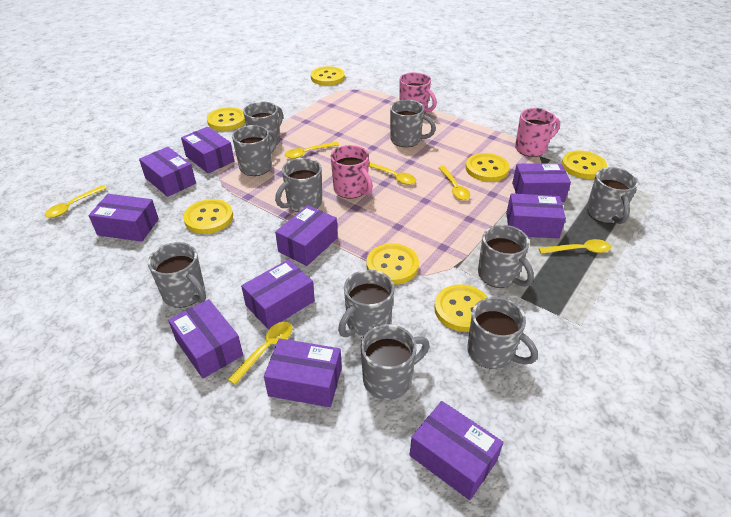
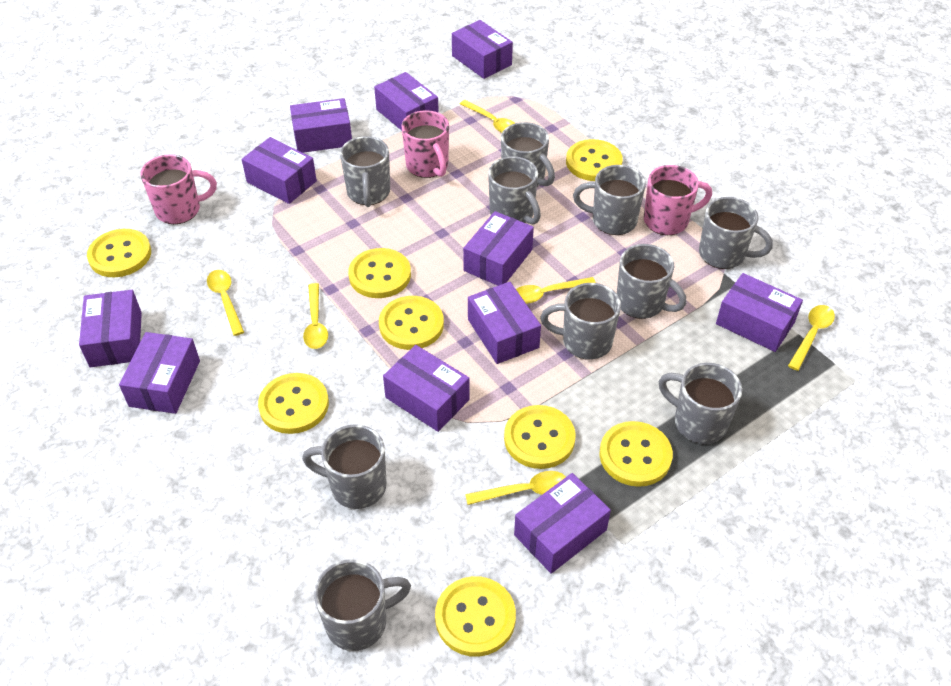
purple box: 10 -> 11
yellow button: 7 -> 8

